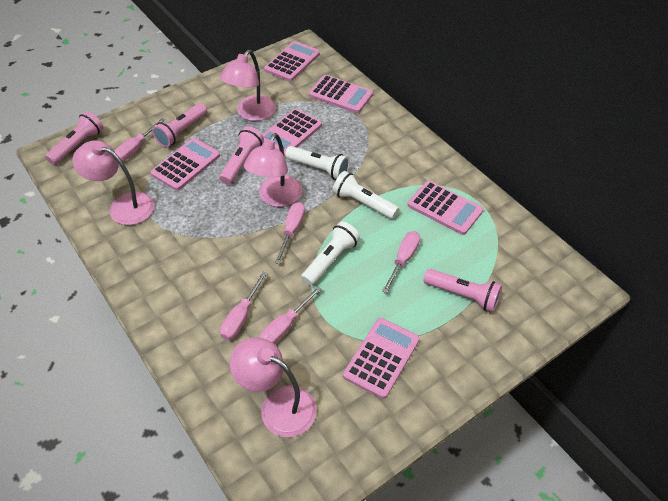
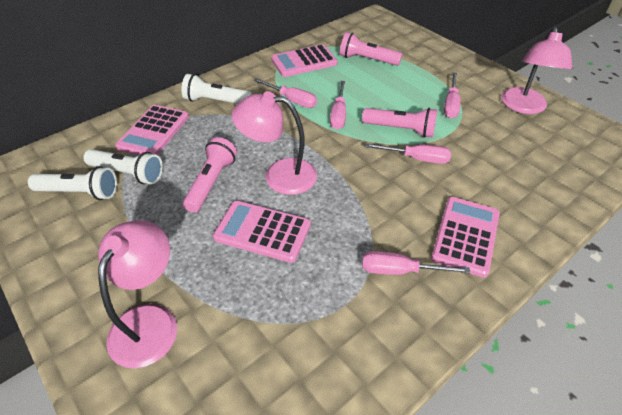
pink calculator: 6 -> 4
pink flashlight: 4 -> 3
pink lamp: 4 -> 3

